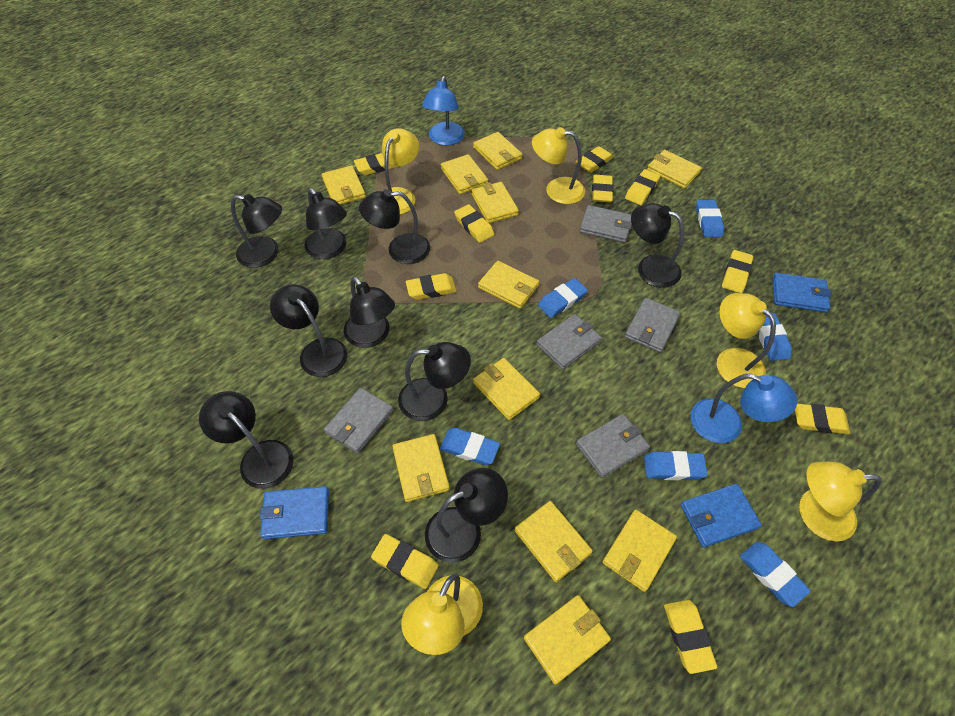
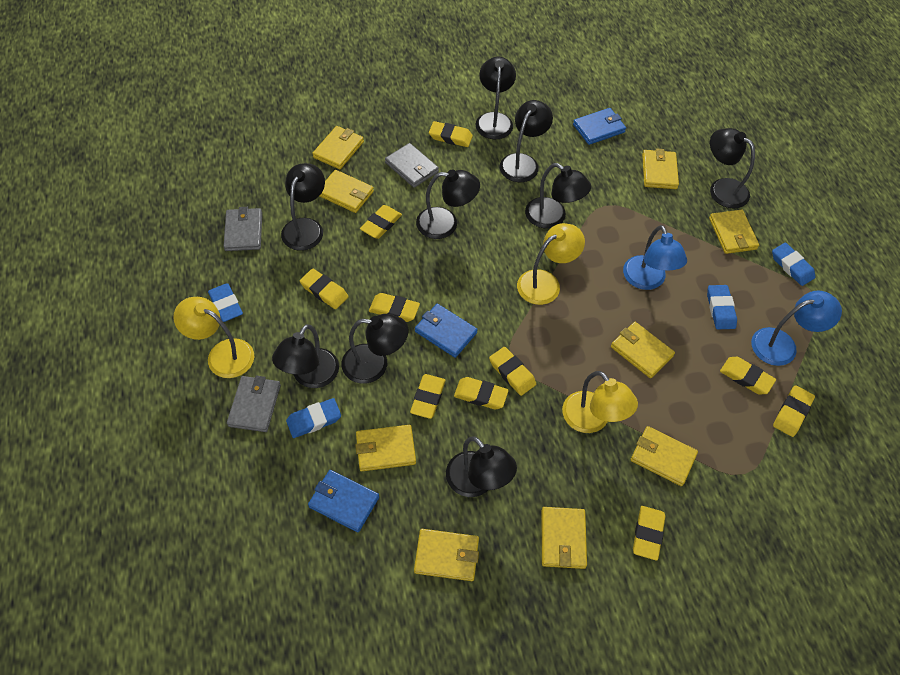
blue eraser: 6 -> 4
grey wallet: 5 -> 3
yellow lamp: 5 -> 3
yellow wallet: 11 -> 9

